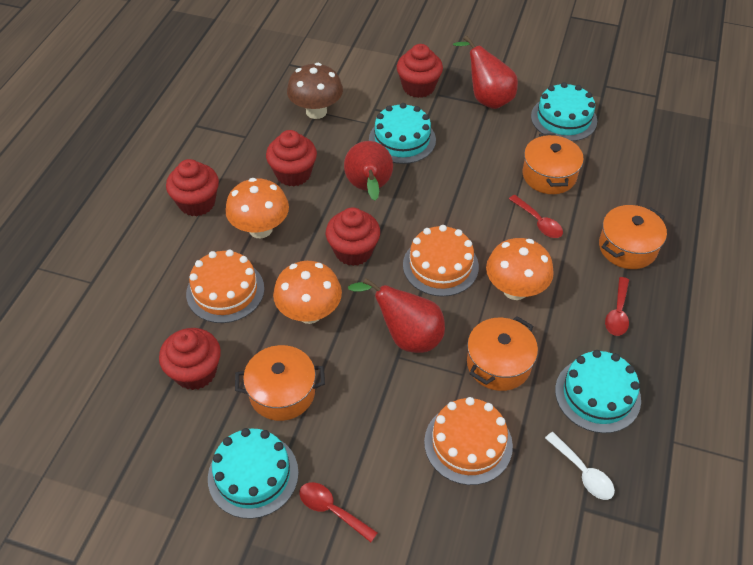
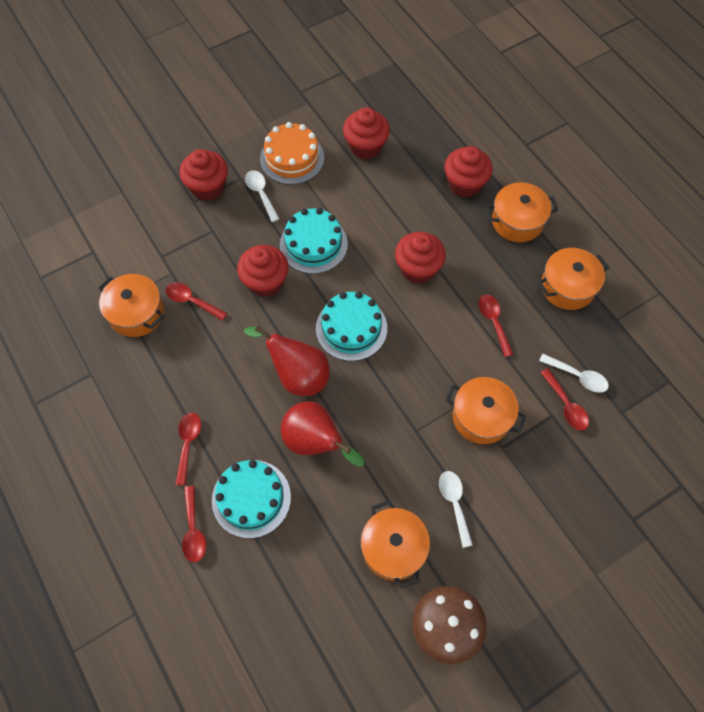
orange cake: 3 -> 1
orange mushroom: 3 -> 0
orange pot: 4 -> 5
red pear: 3 -> 2
red spoon: 3 -> 5
turquoise cake: 4 -> 3
white spoon: 1 -> 3

